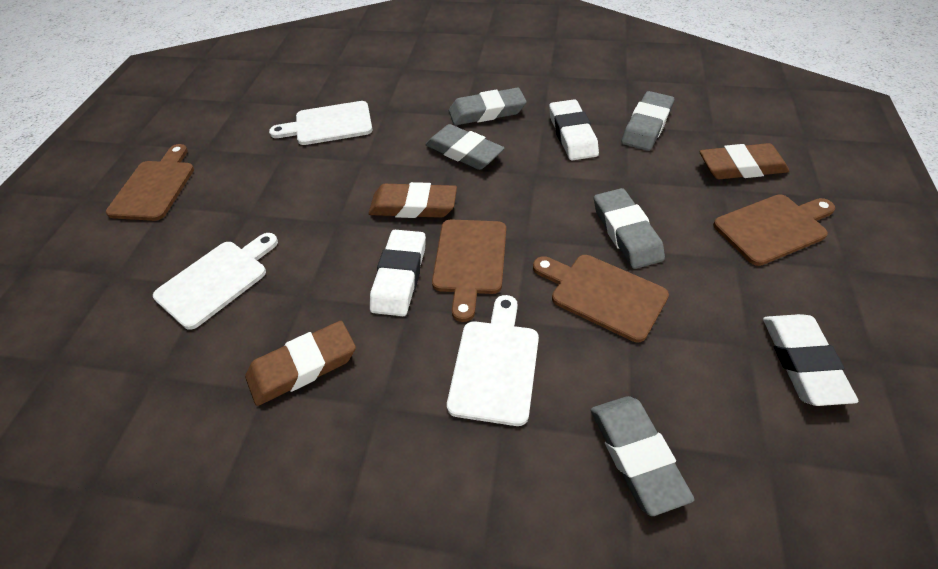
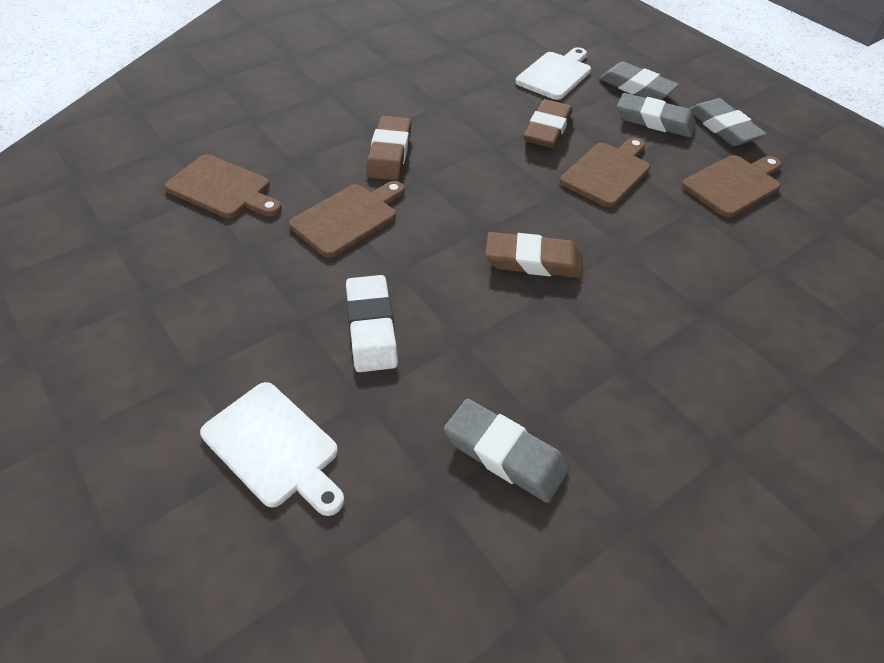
grey eraser: 5 -> 4
white cutting board: 3 -> 2
white eraser: 3 -> 1

